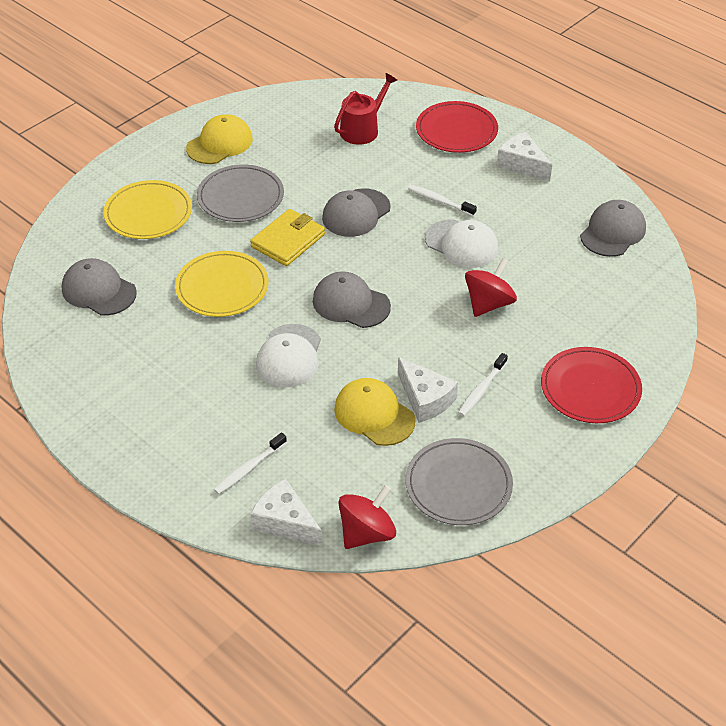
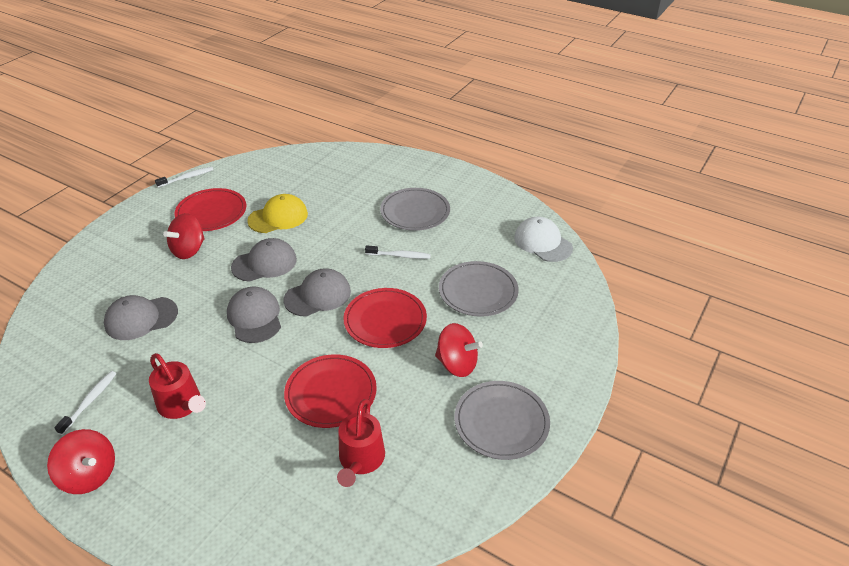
grey plate: 2 -> 3
red plate: 2 -> 3
red spinning top: 2 -> 3
red watering can: 1 -> 2
white cap: 2 -> 1
white cheese: 3 -> 0
yellow cap: 2 -> 1
yellow plate: 2 -> 0
yellow wallet: 1 -> 0

